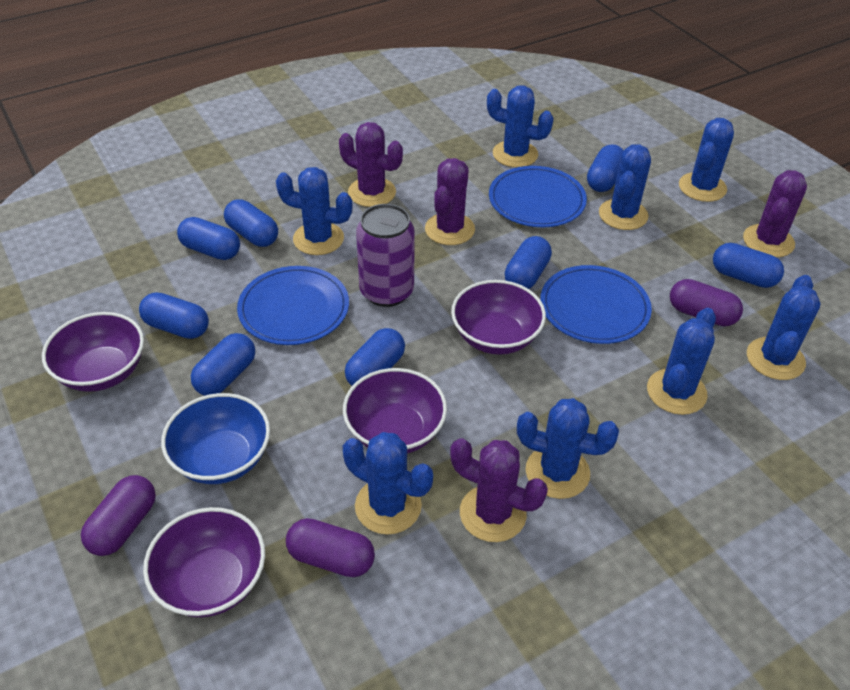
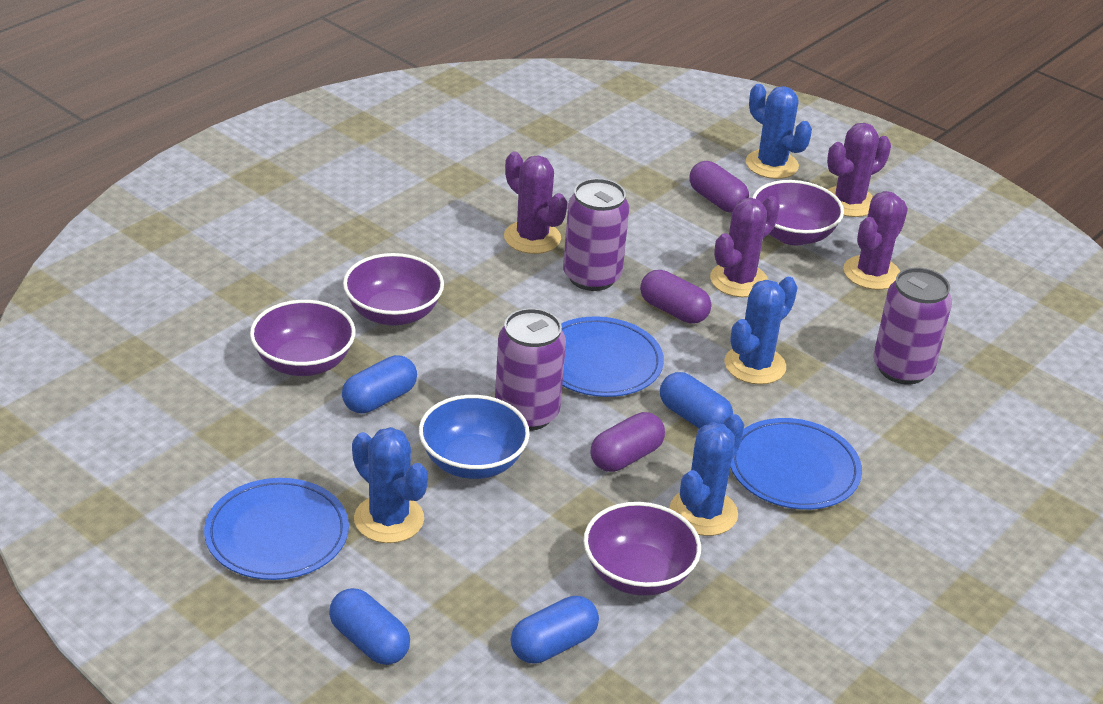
blue cactus: 8 -> 4
blue capsule: 8 -> 4
purple can: 1 -> 3

